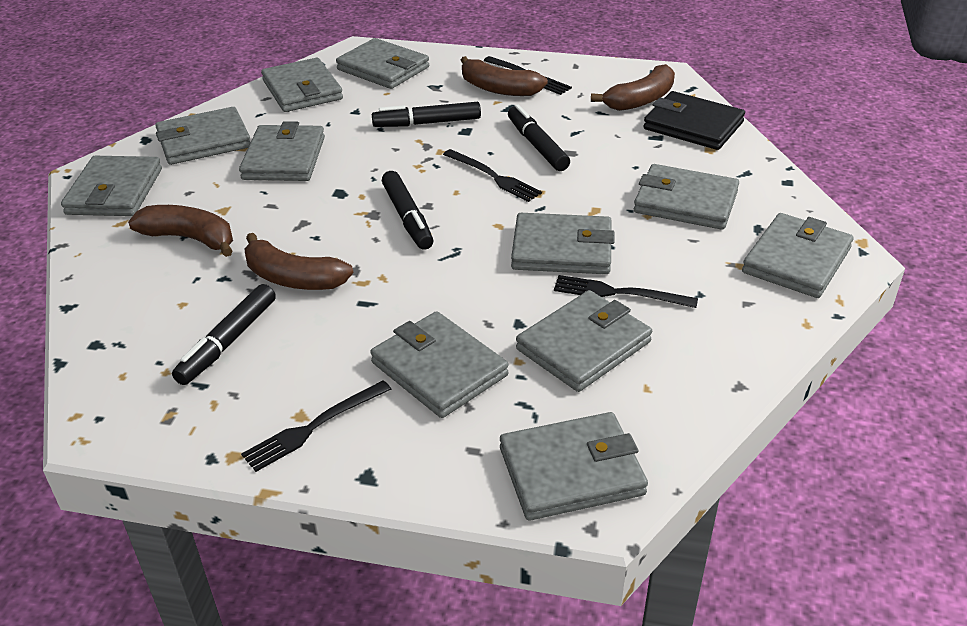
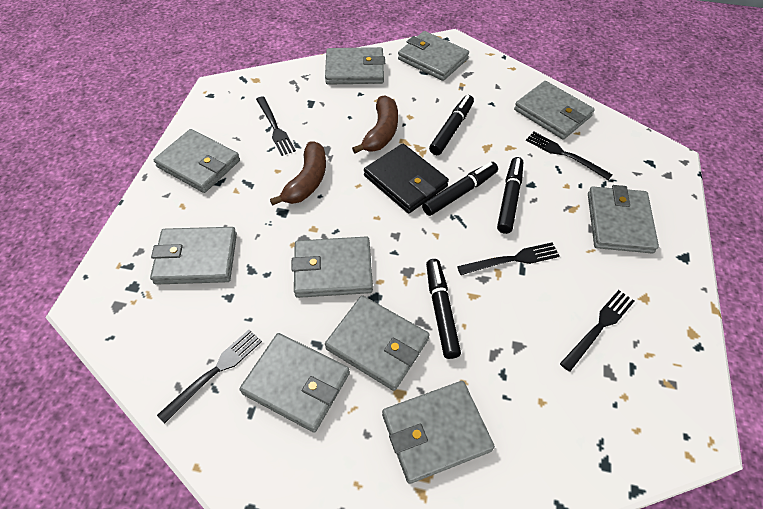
black fork: 4 -> 5
brown banana: 4 -> 2
grey wallet: 11 -> 10

